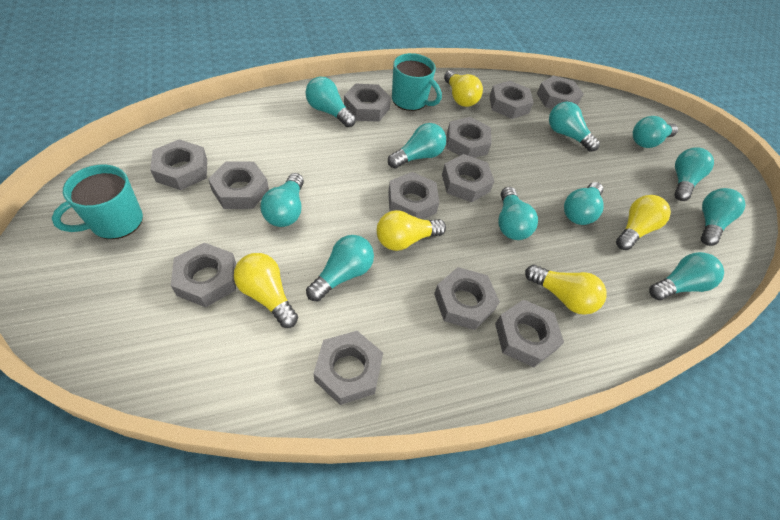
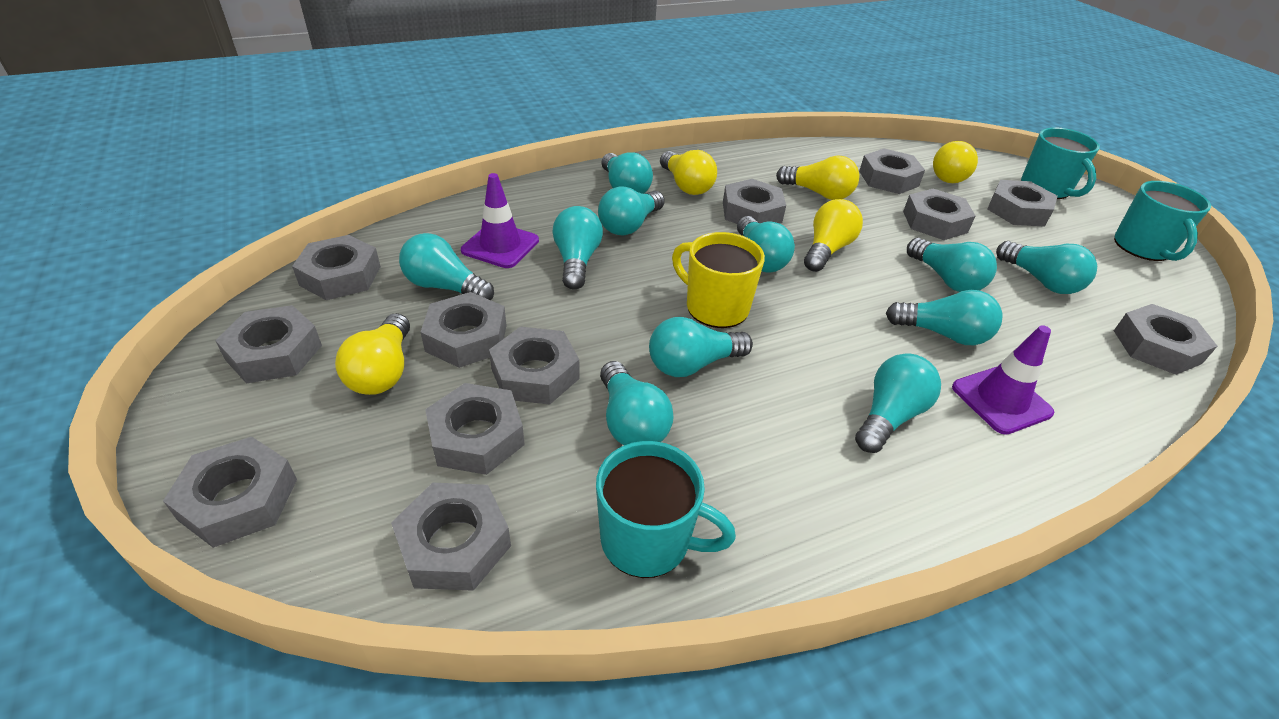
purple traffic cone: 0 -> 2
turquoise mug: 2 -> 3
yellow mug: 0 -> 1

